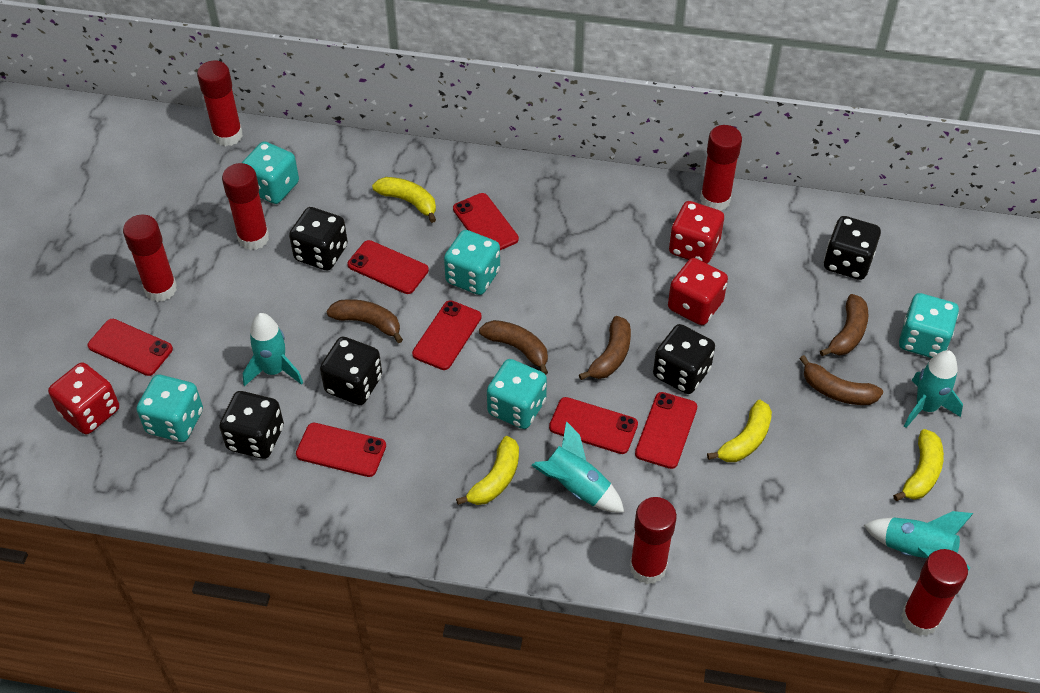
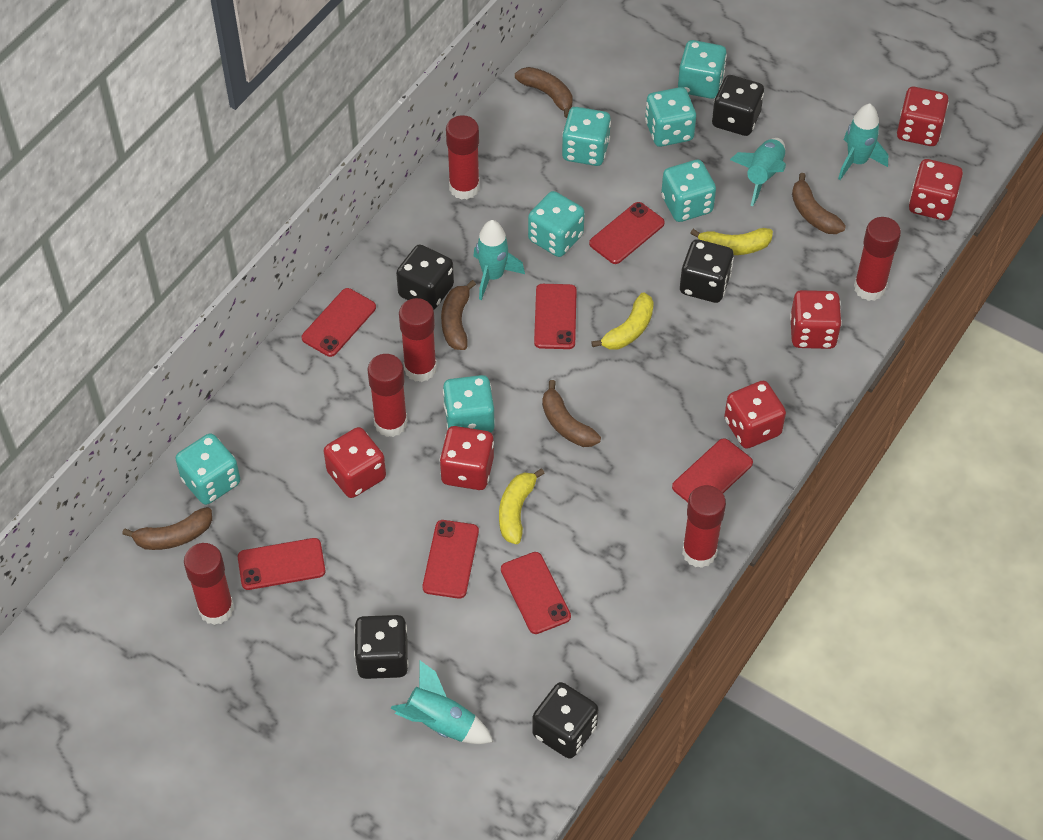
red dice: 3 -> 6
turquoise dice: 5 -> 7
yellow banana: 4 -> 3

